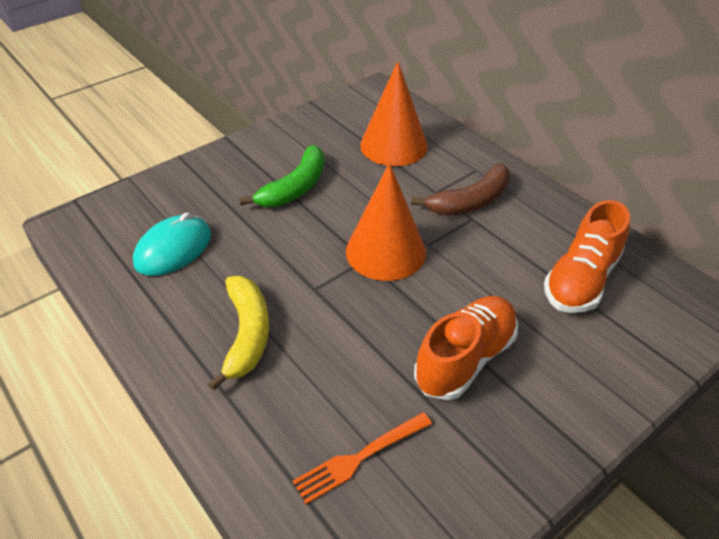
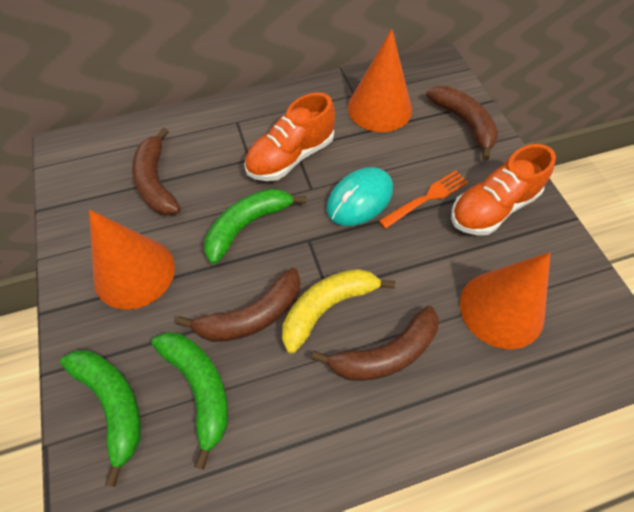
brown banana: 1 -> 4
green banana: 1 -> 3
orange cone: 2 -> 3

